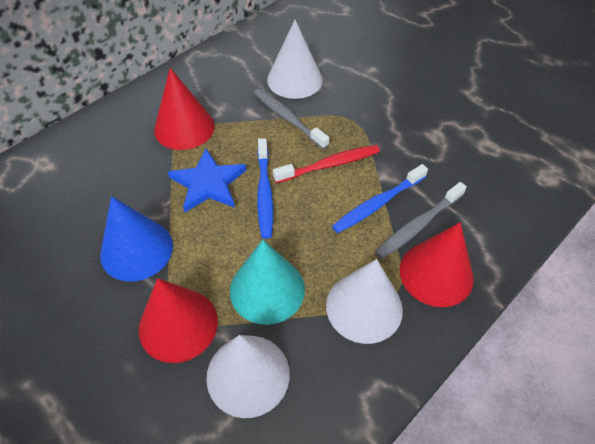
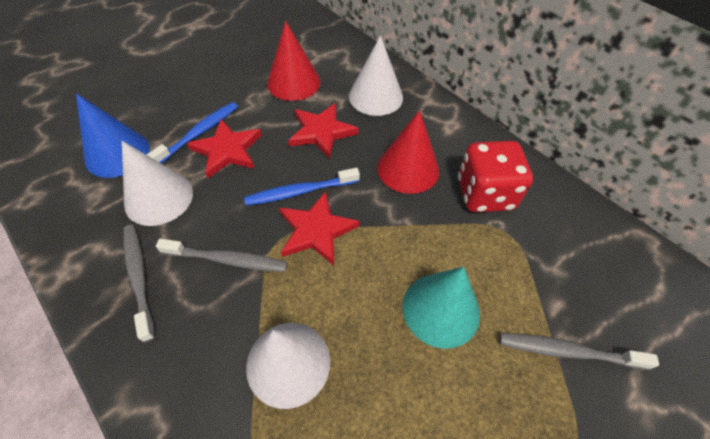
blue star: 1 -> 0
grey toothbrush: 2 -> 3
red cone: 3 -> 2
red dice: 0 -> 1
red star: 0 -> 3
red toothbrush: 1 -> 0

